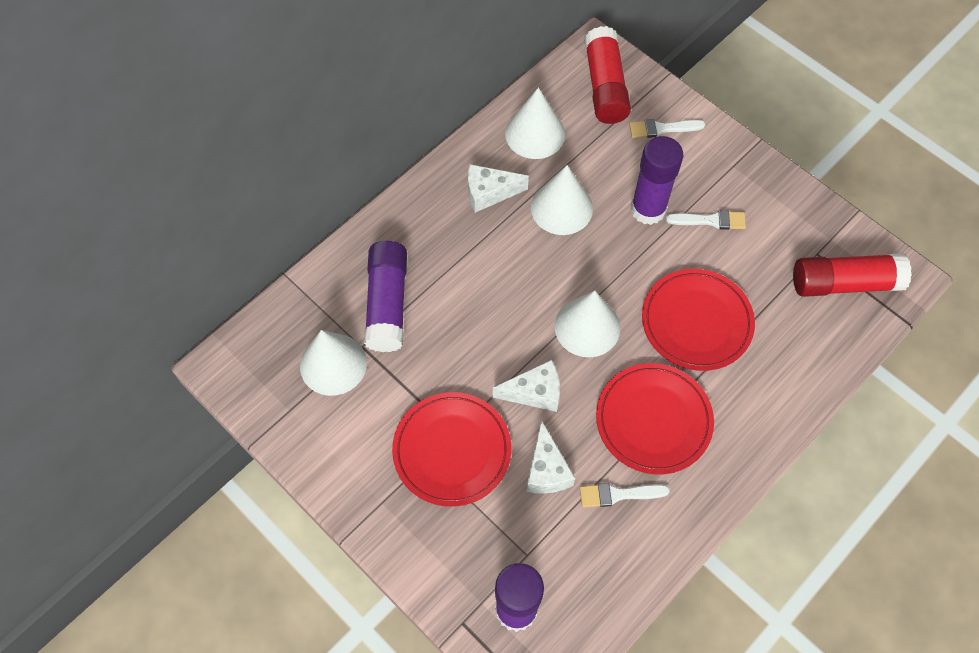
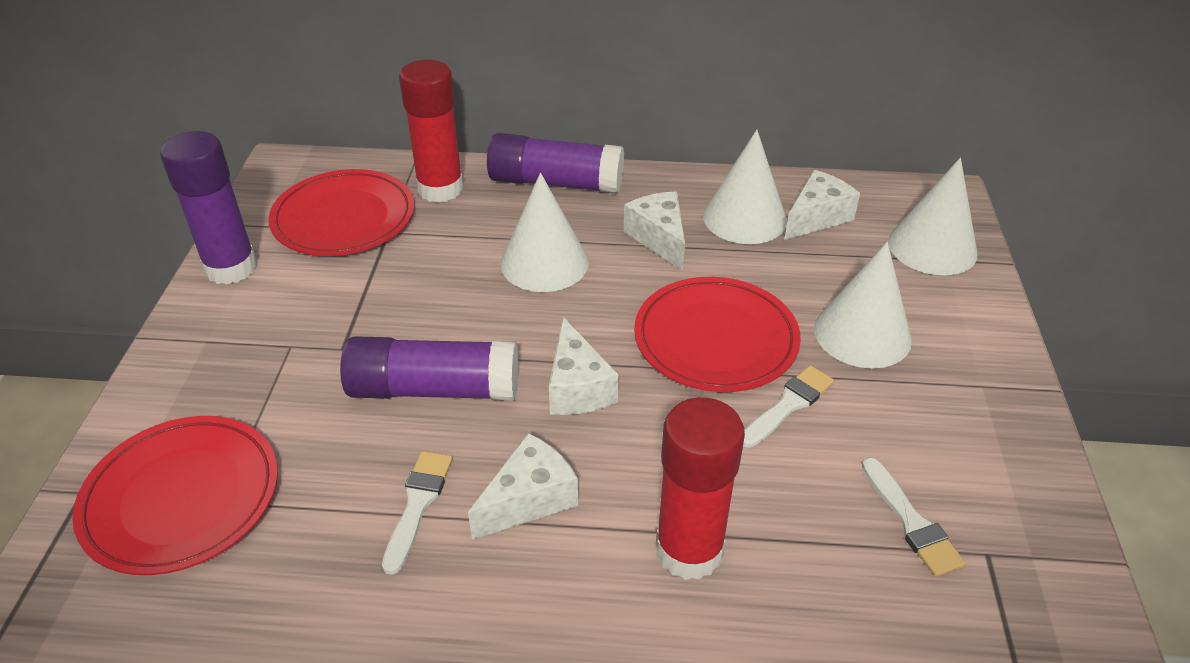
white cheese: 3 -> 4

